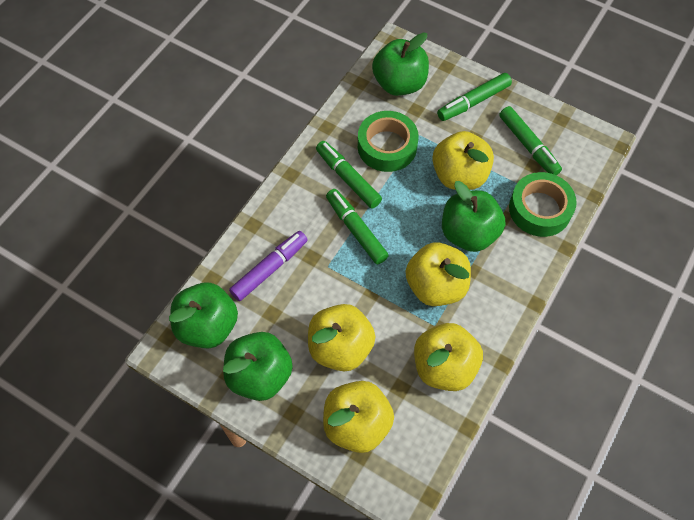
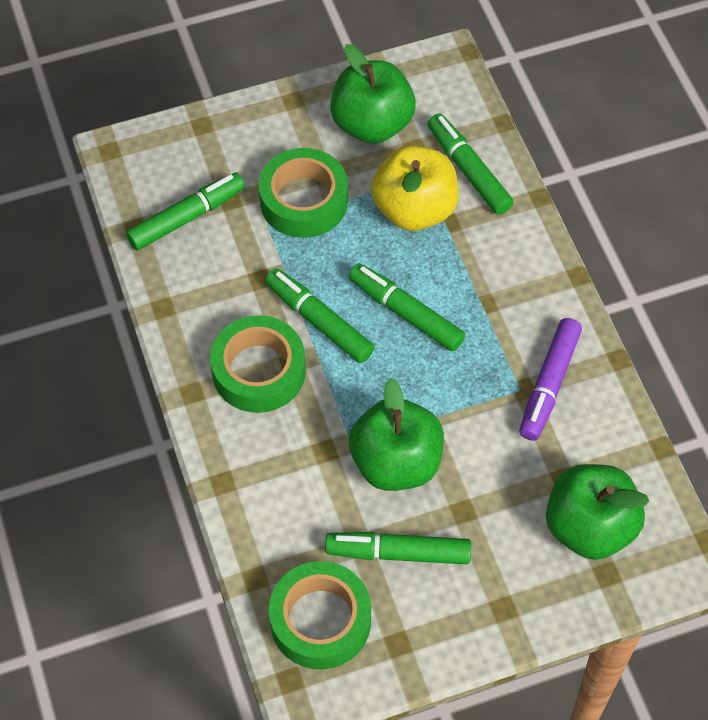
green apple: 4 -> 3
green marker: 4 -> 5
green tape: 2 -> 3
yellow apple: 5 -> 1

